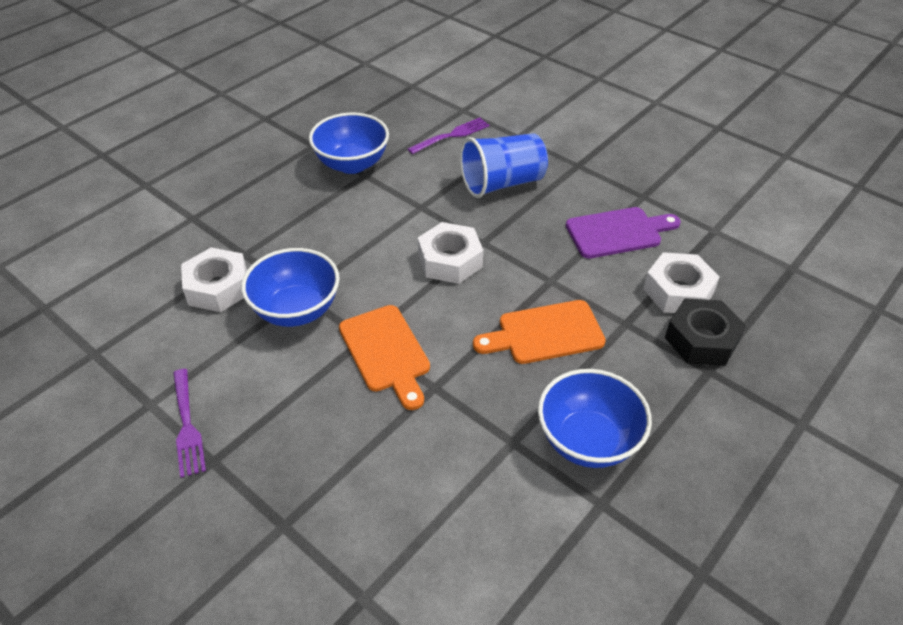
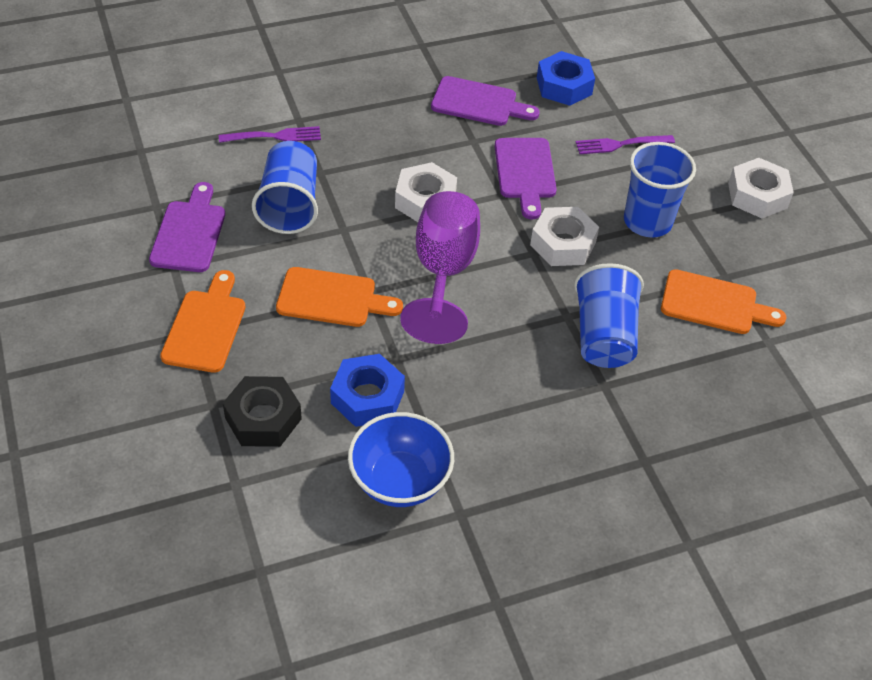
blue bowl: 3 -> 1
blue cup: 1 -> 3
blue nut: 0 -> 2
orange cutting board: 2 -> 3
purple cutting board: 1 -> 3
purple goblet: 0 -> 1

